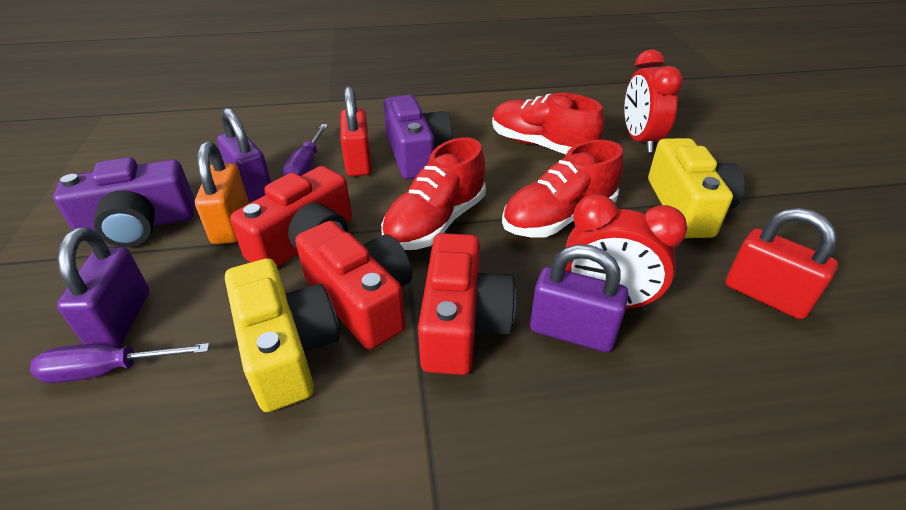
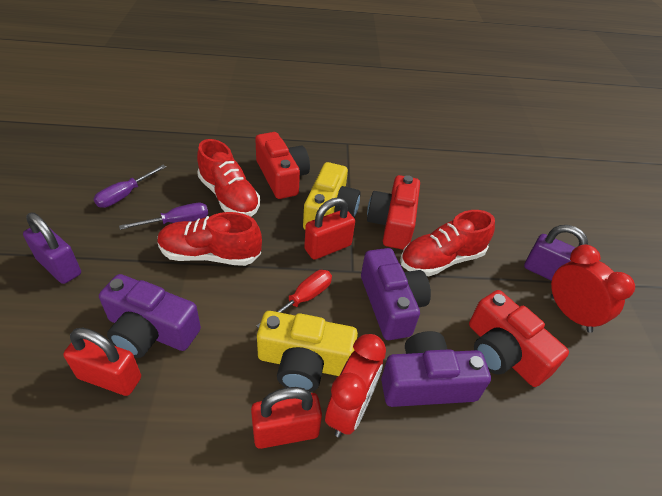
orange padlock: 1 -> 0
purple camera: 2 -> 3
purple padlock: 3 -> 2
red padlock: 2 -> 3
red screwdriver: 0 -> 1

